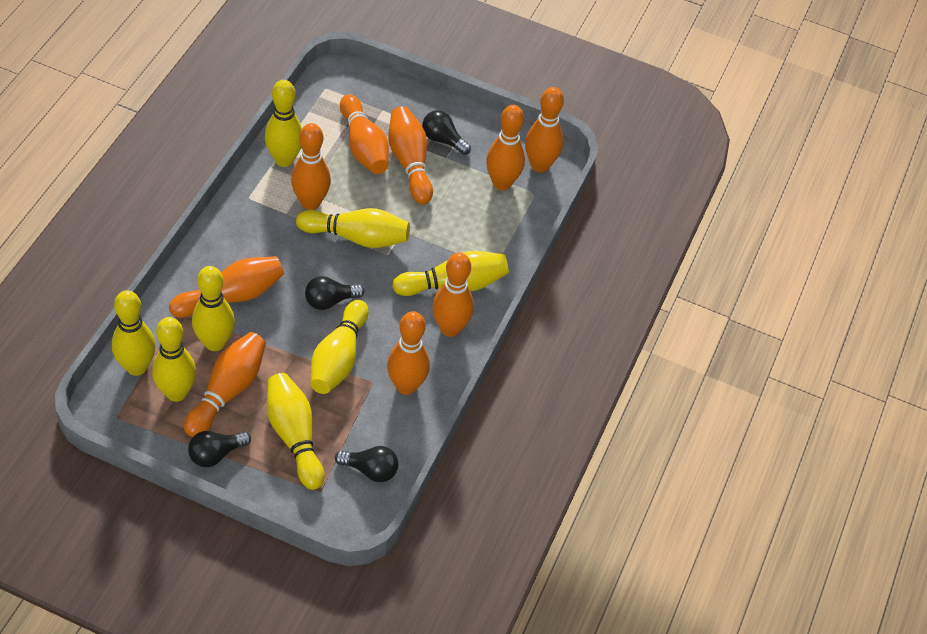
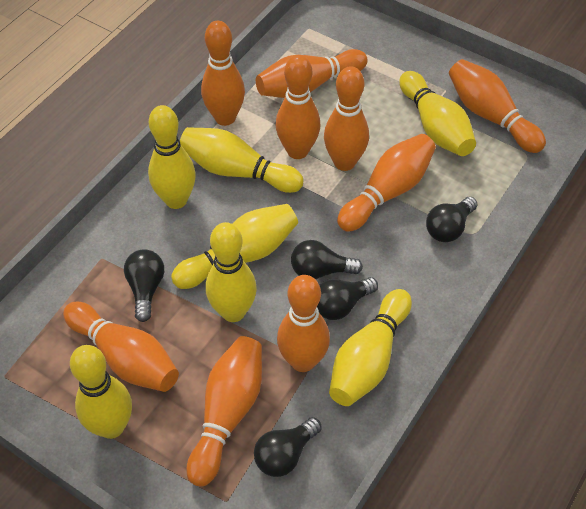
black light bulb: 4 -> 5
yellow bowling pin: 8 -> 7

